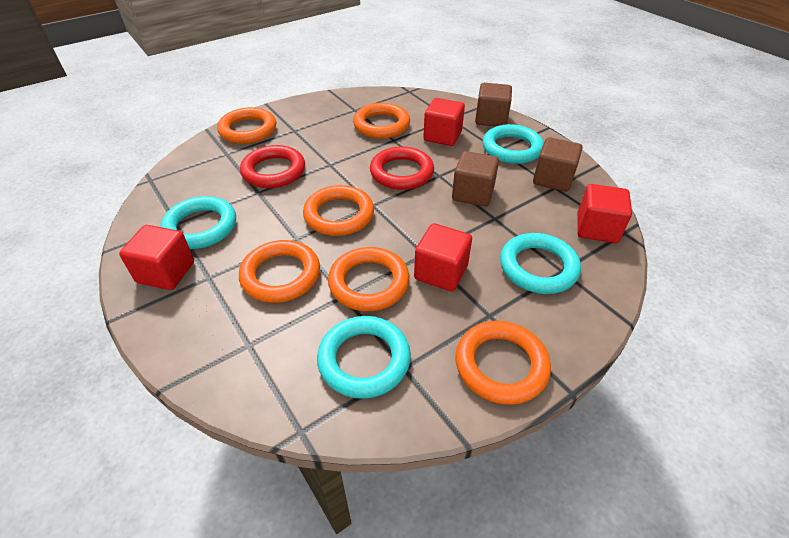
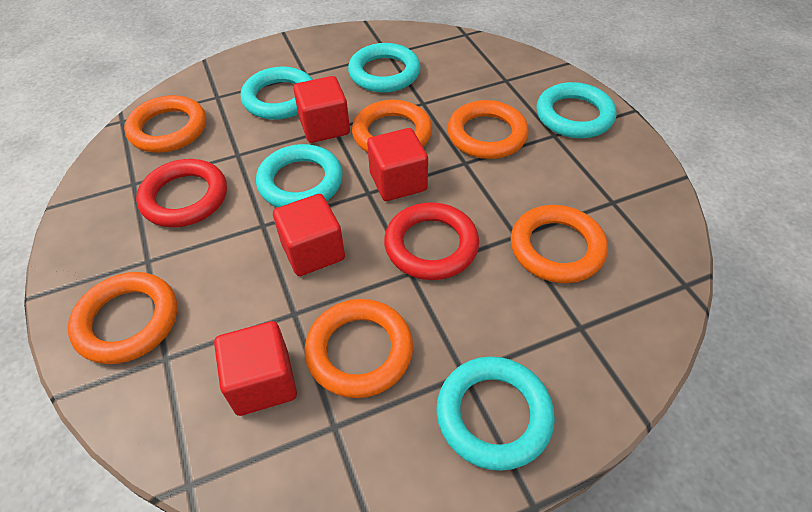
brown cube: 3 -> 0
turquoise ring: 4 -> 5

